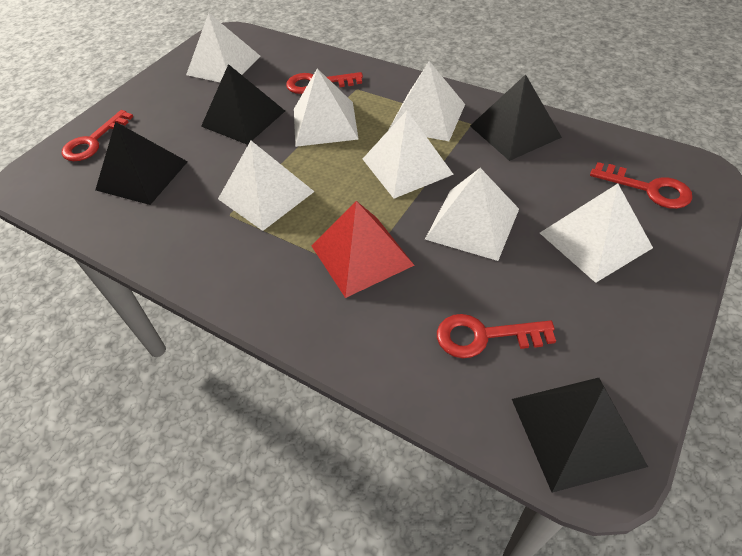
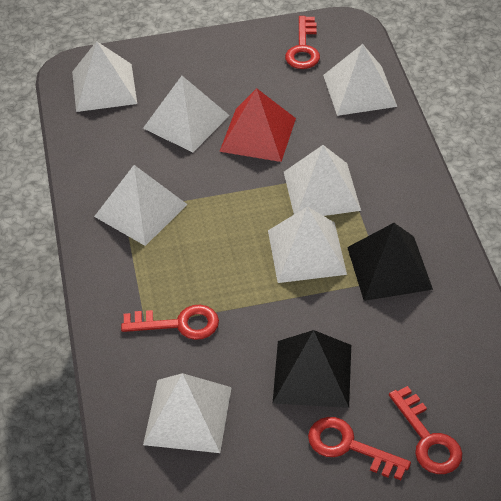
black pyramid: 4 -> 2

